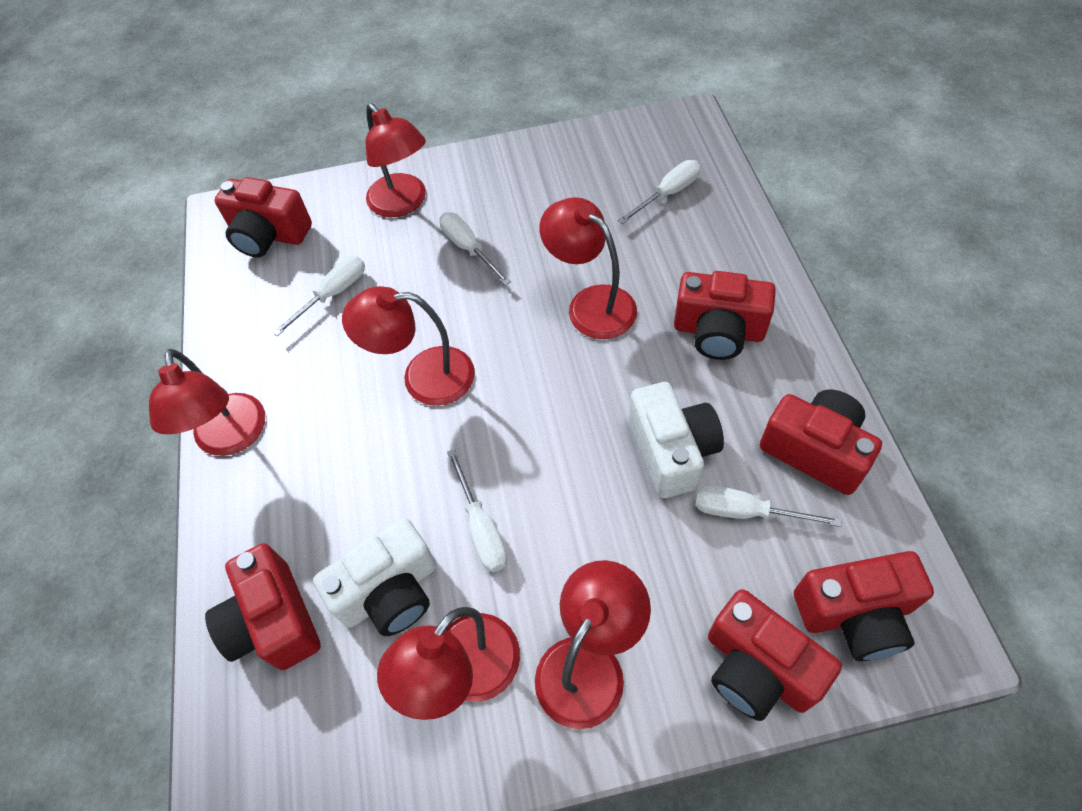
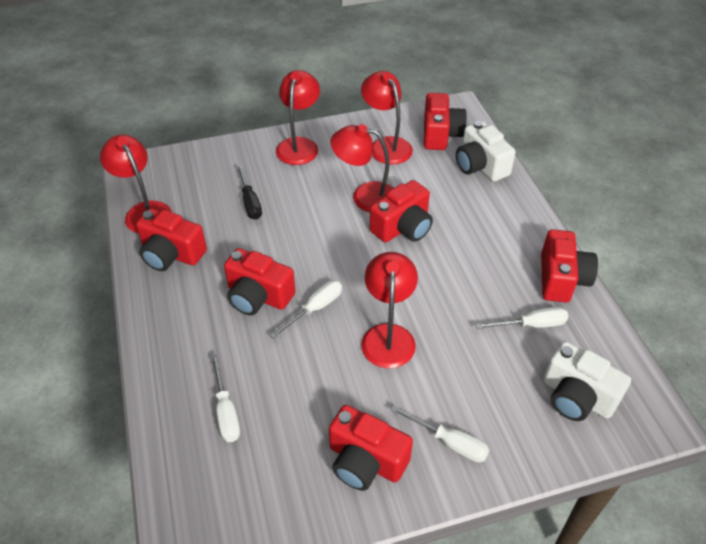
black screwdriver: 0 -> 1
red lamp: 6 -> 5
white screwdriver: 5 -> 4

